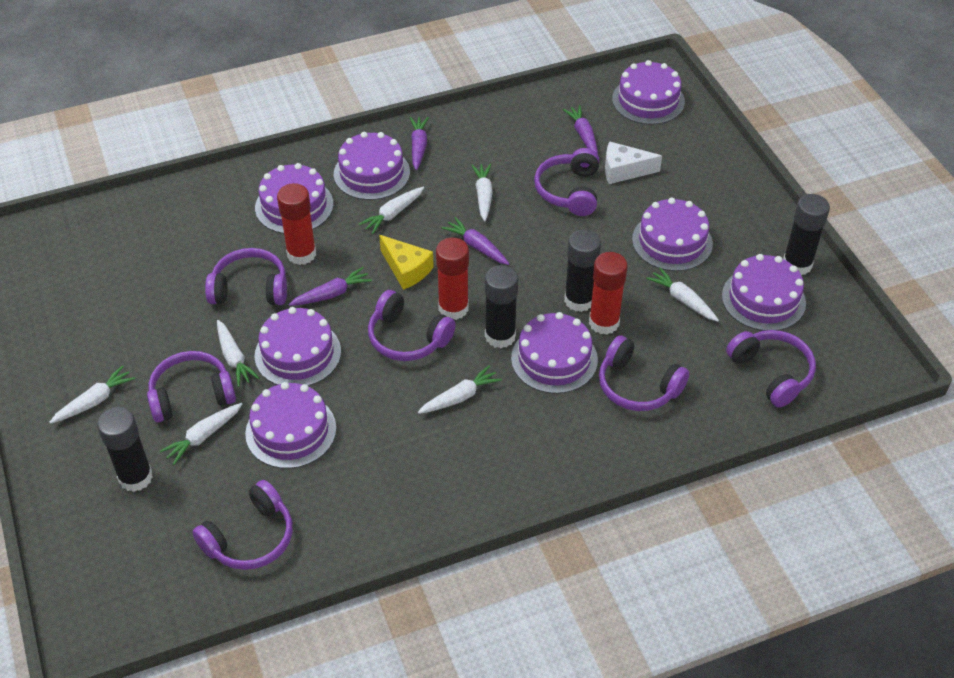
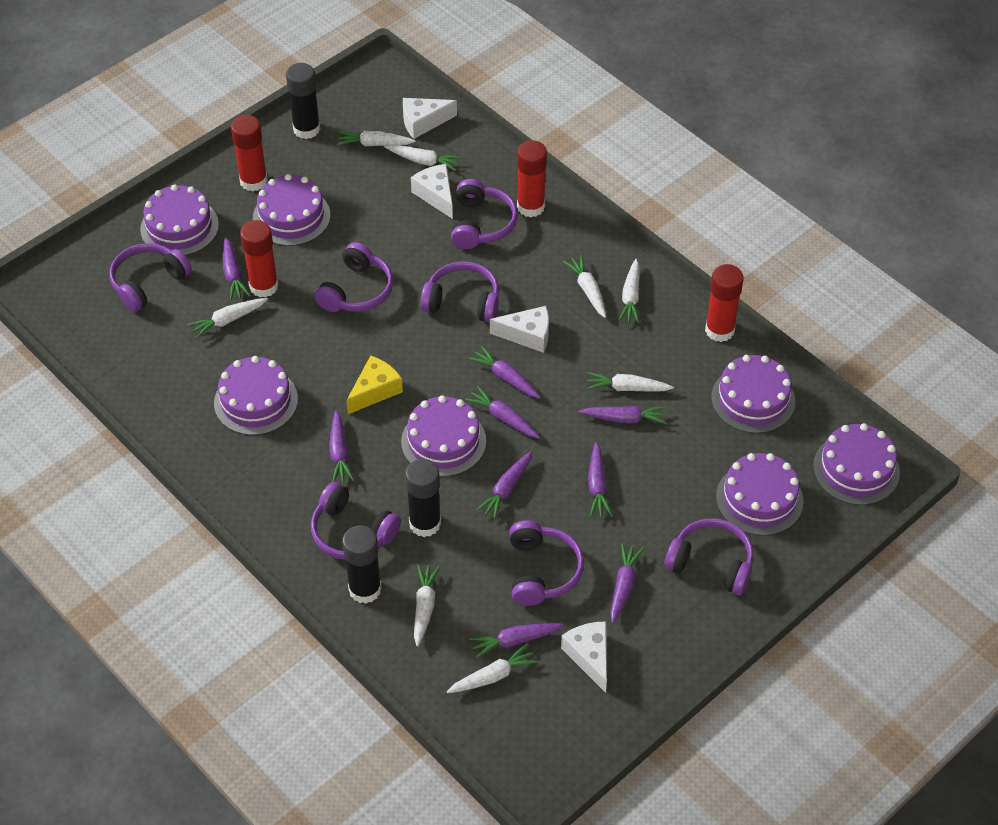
black glue stick: 4 -> 3
purple cake: 8 -> 7
purple carrot: 4 -> 9
red glue stick: 3 -> 4
white carrot: 7 -> 8
white cheese: 1 -> 4

